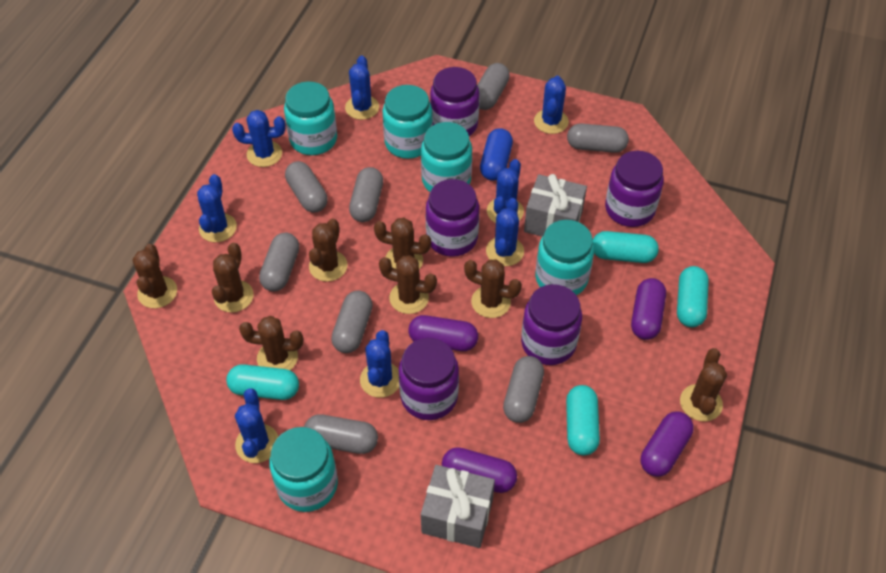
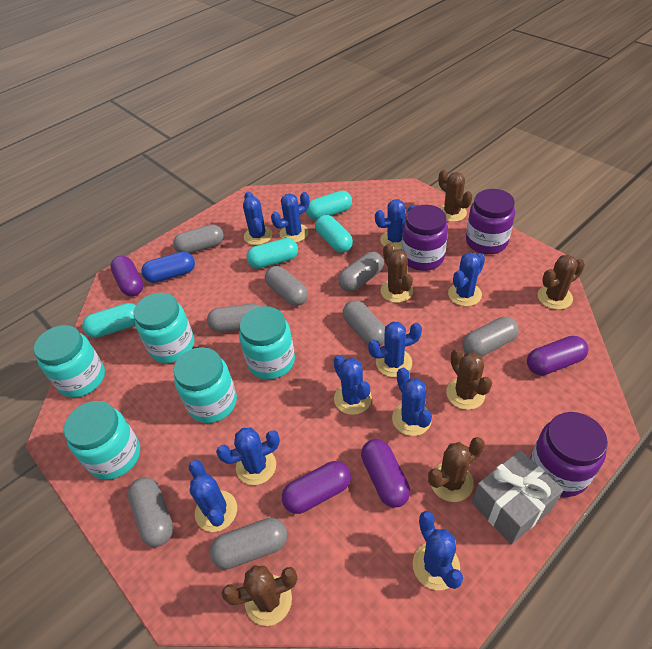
blue cactus: 8 -> 10
brown cactus: 8 -> 6
grey gift: 2 -> 1
purple jar: 5 -> 3

